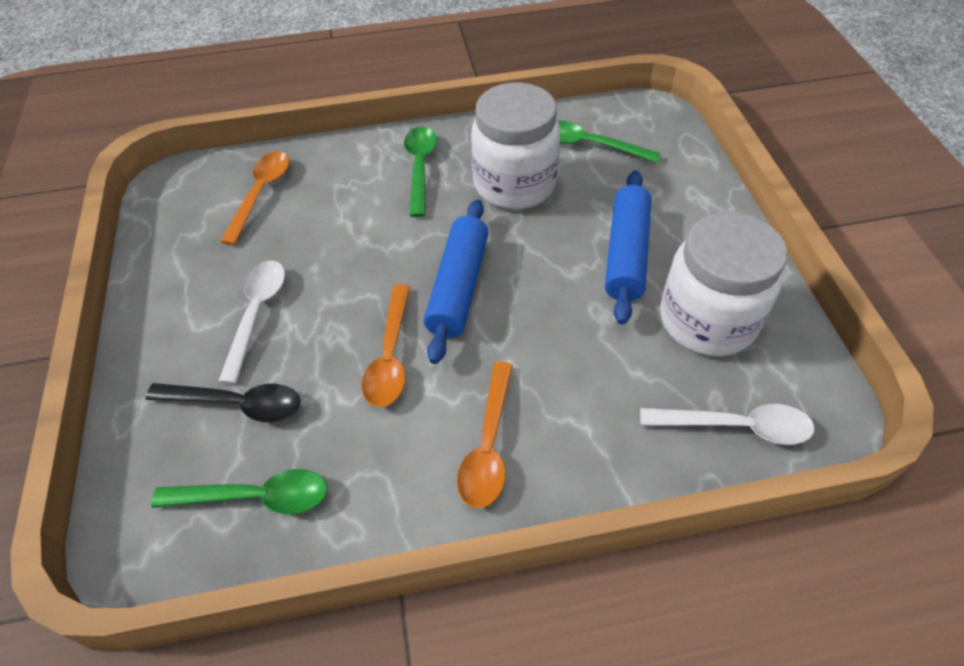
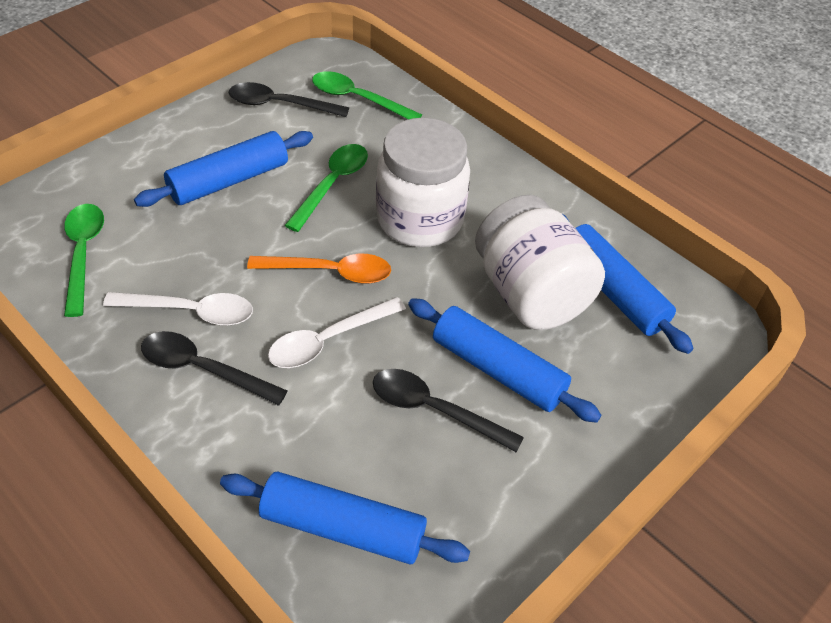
black spoon: 1 -> 3
blue rolling pin: 2 -> 4
orange spoon: 3 -> 1

